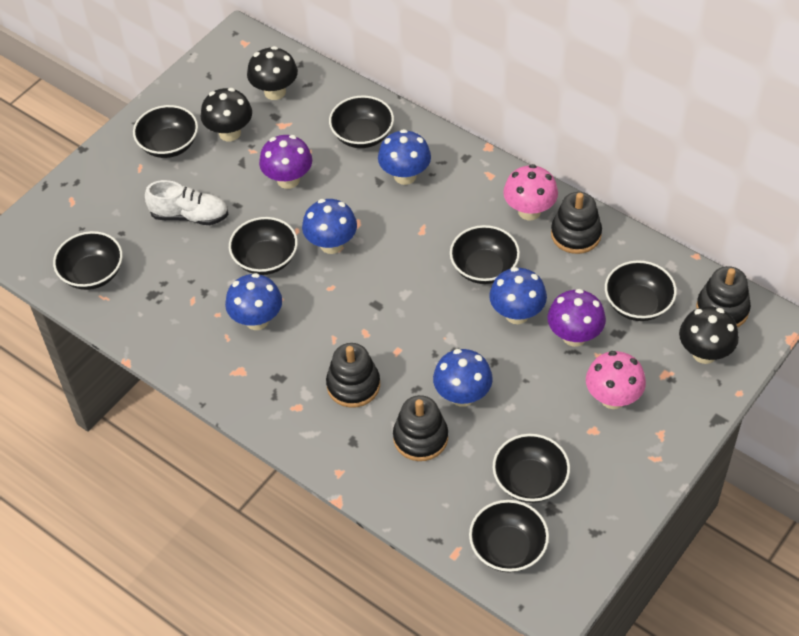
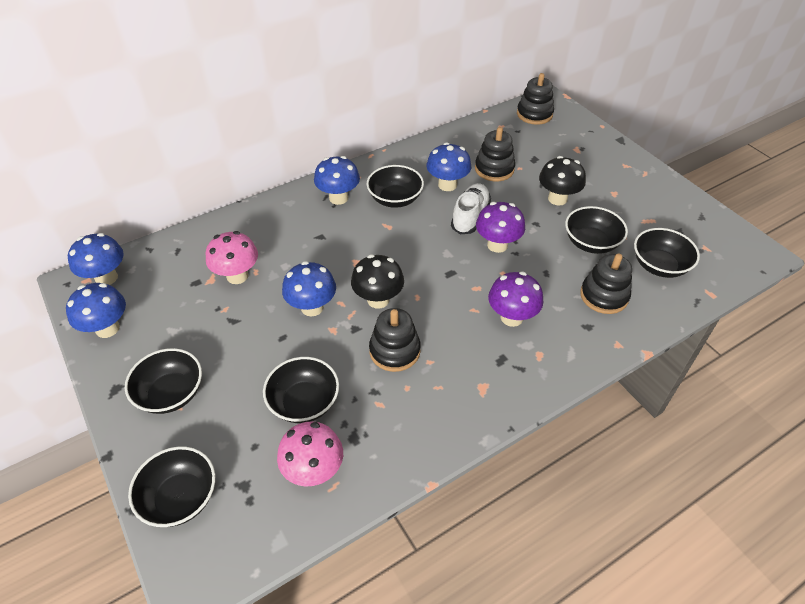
black bowl: 8 -> 6
black mushroom: 3 -> 2

